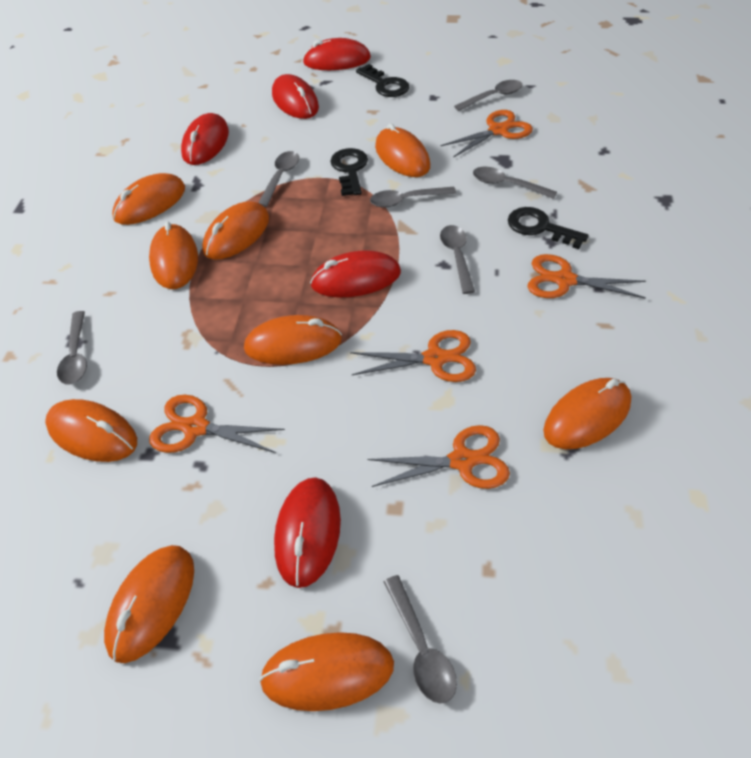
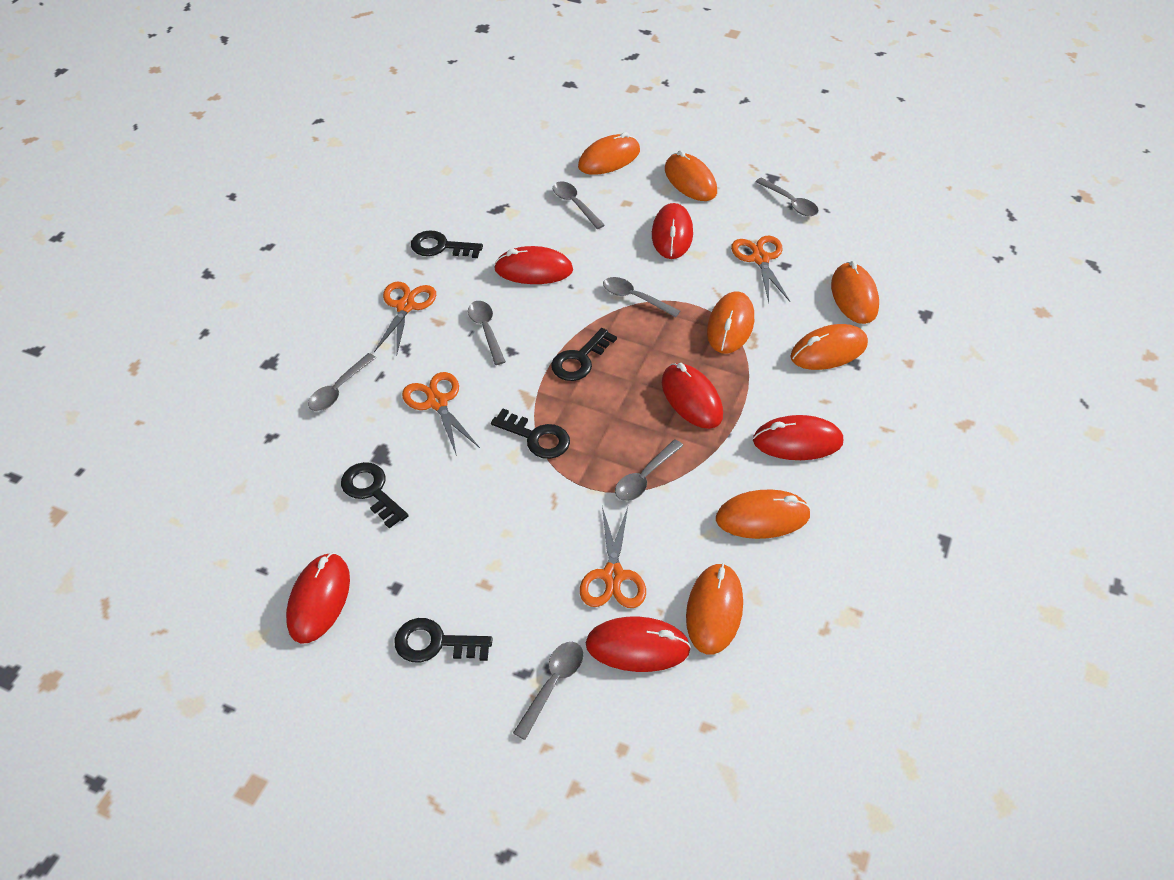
black key: 3 -> 5
orange mouse: 9 -> 7
orange scissors: 5 -> 4
red mouse: 5 -> 6

